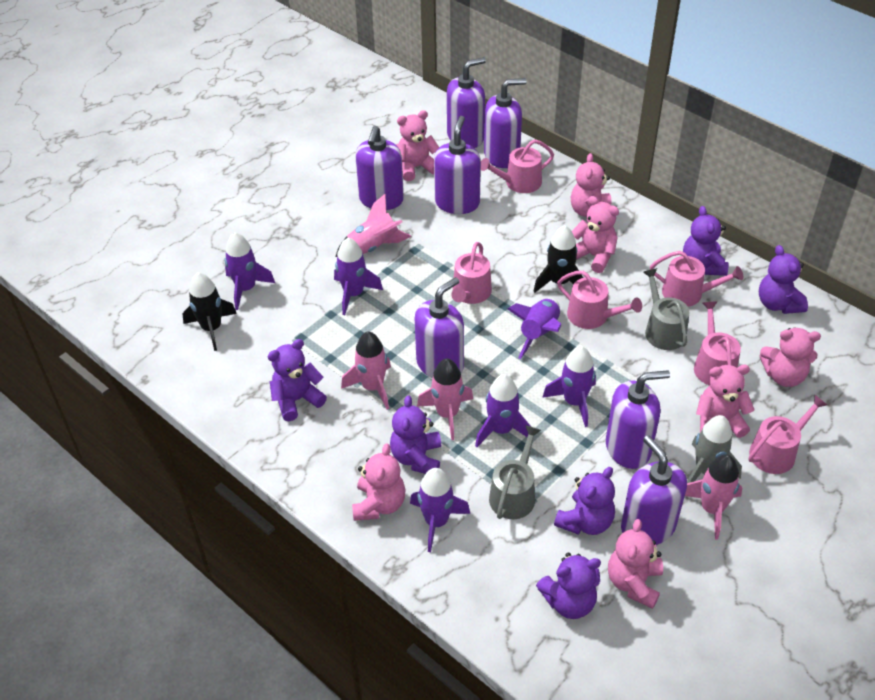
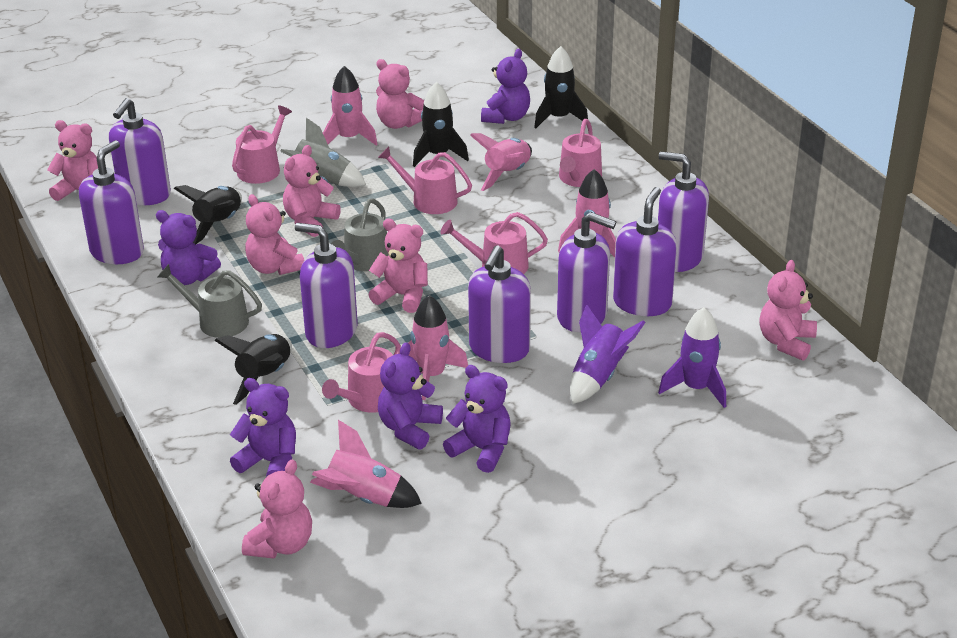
black rocket: 2 -> 4
pink rocket: 4 -> 5
pink watering can: 6 -> 5
purple rocket: 6 -> 2
purple teddy bear: 6 -> 5

